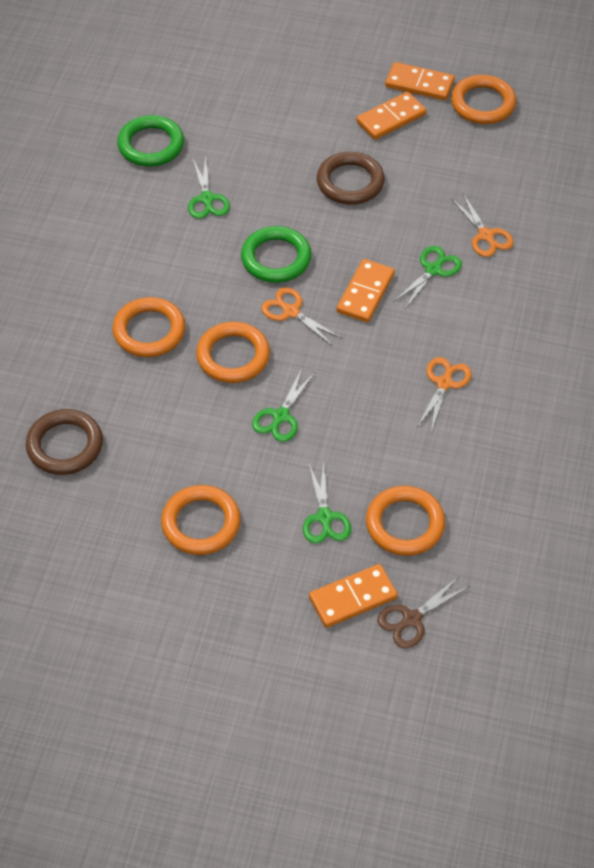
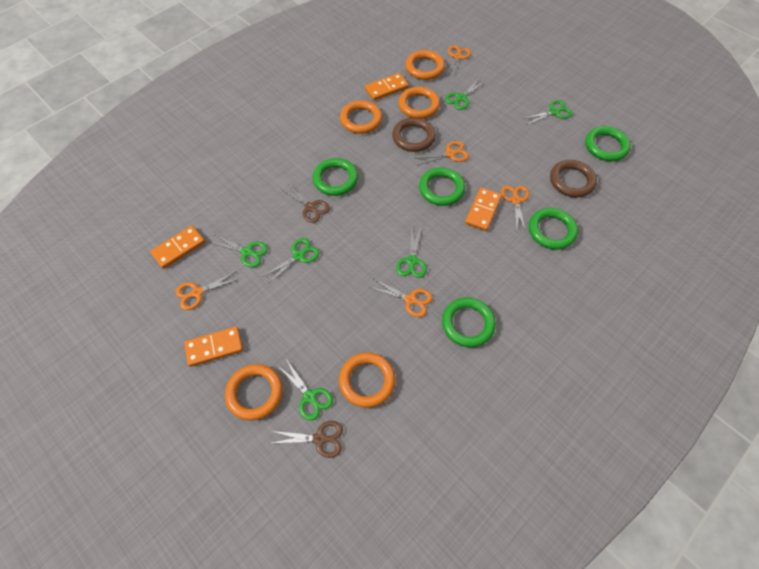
brown scissors: 1 -> 2
green ring: 2 -> 5
green scissors: 4 -> 6
orange scissors: 3 -> 5

